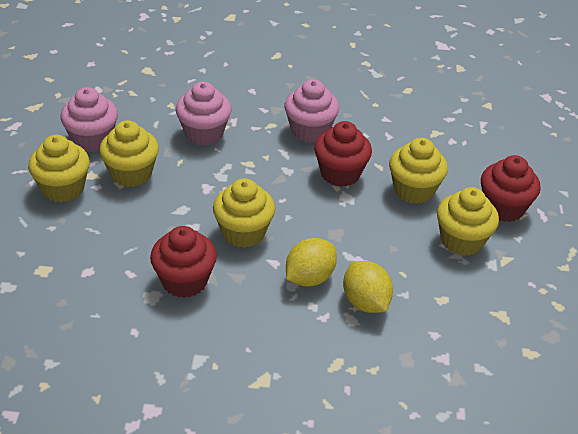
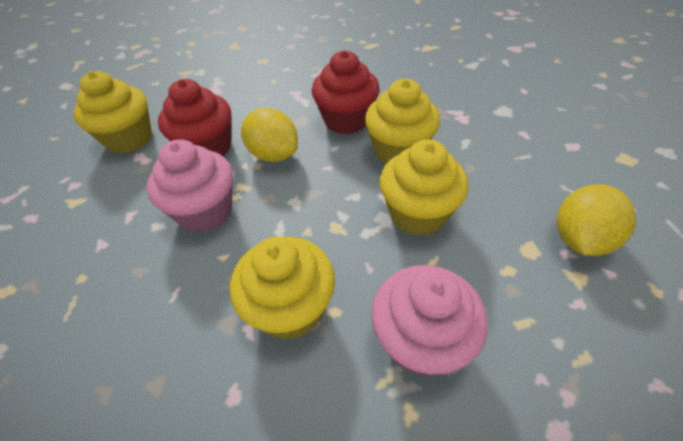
pink cupcake: 3 -> 2
red cupcake: 3 -> 2
yellow cupcake: 5 -> 4

